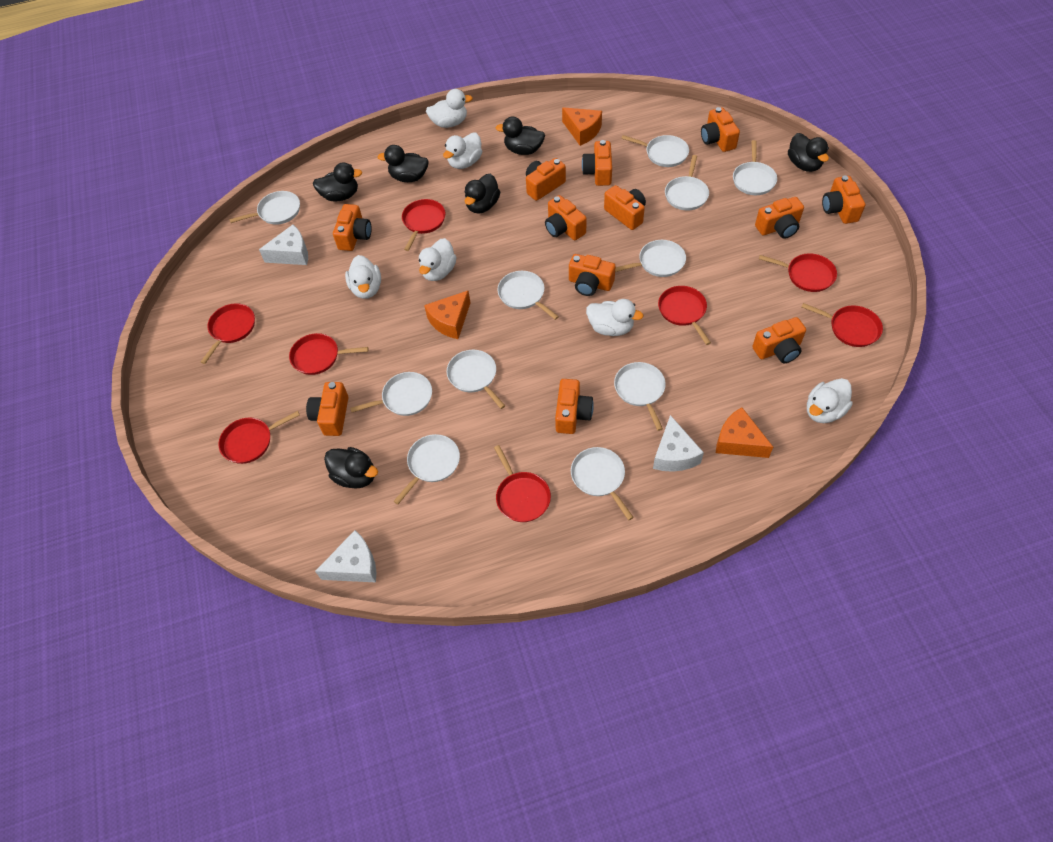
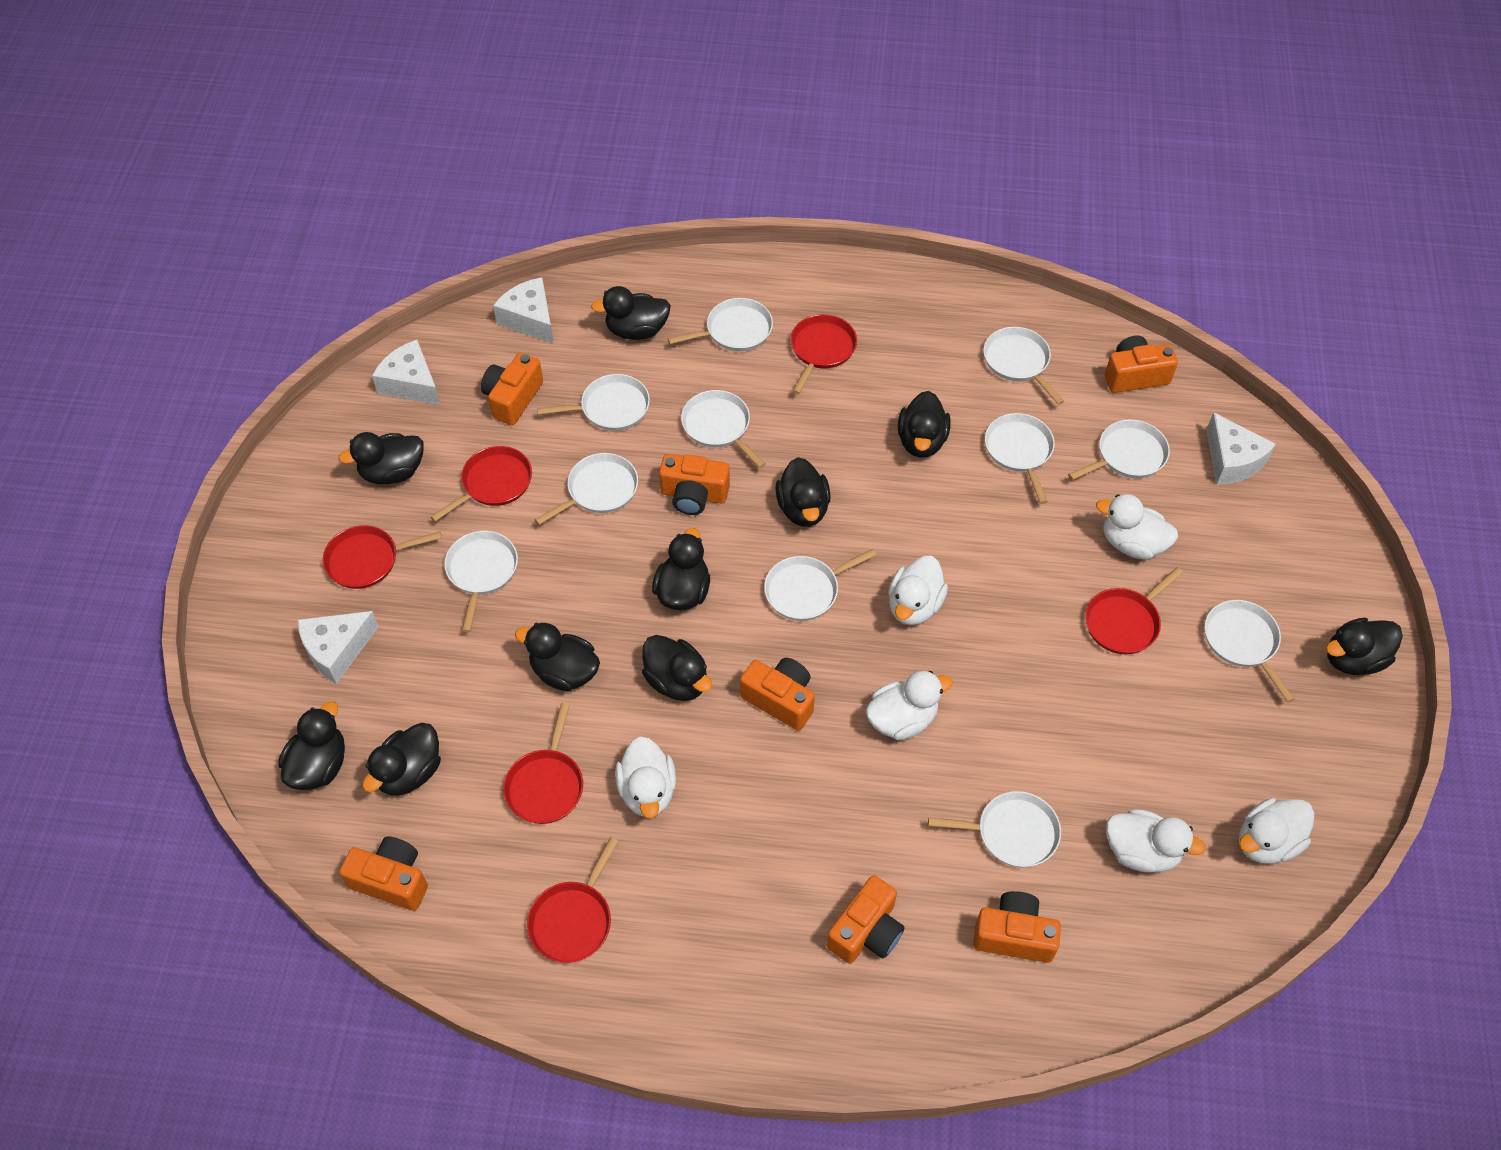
black duck: 6 -> 10
orange camera: 12 -> 7
orange cheese: 3 -> 0
red pan: 8 -> 6
white cheese: 3 -> 4

